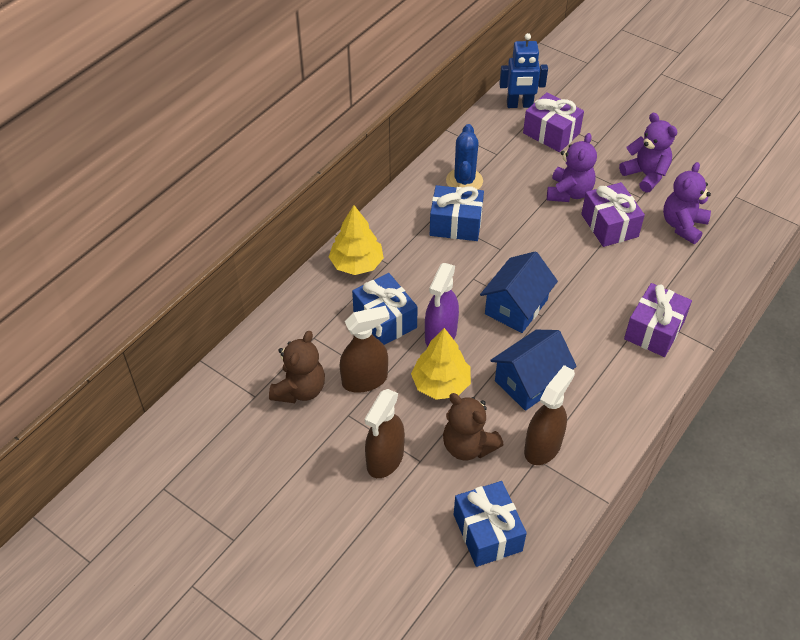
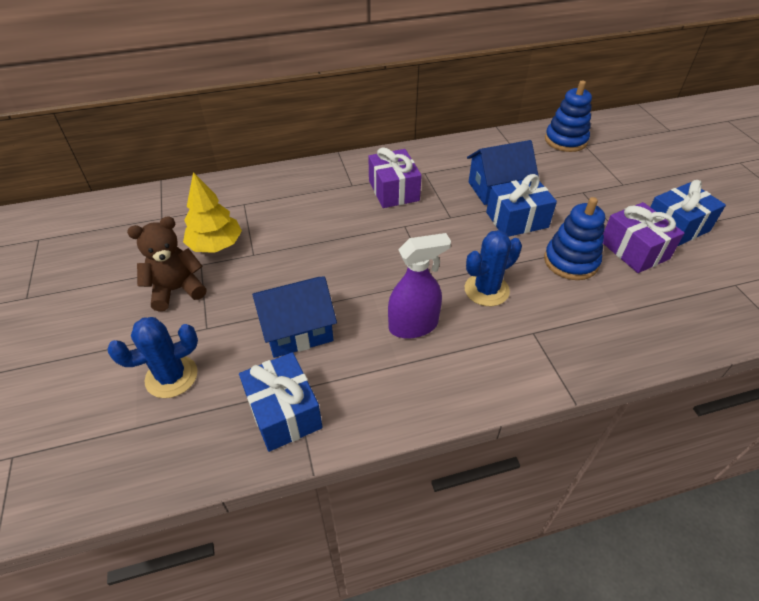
blue cactus: 1 -> 2
blue robot: 1 -> 0
blue stacking toy: 0 -> 2
brown spray bottle: 3 -> 0
brown teddy bear: 2 -> 1
purple gift: 3 -> 2
purple teddy bear: 3 -> 0
yellow tree: 2 -> 1

